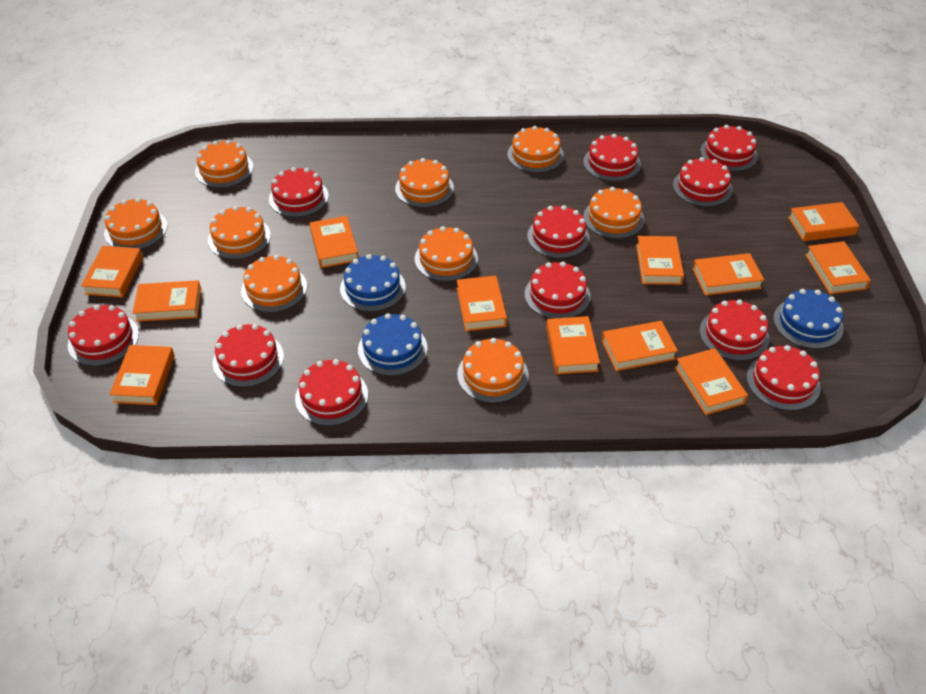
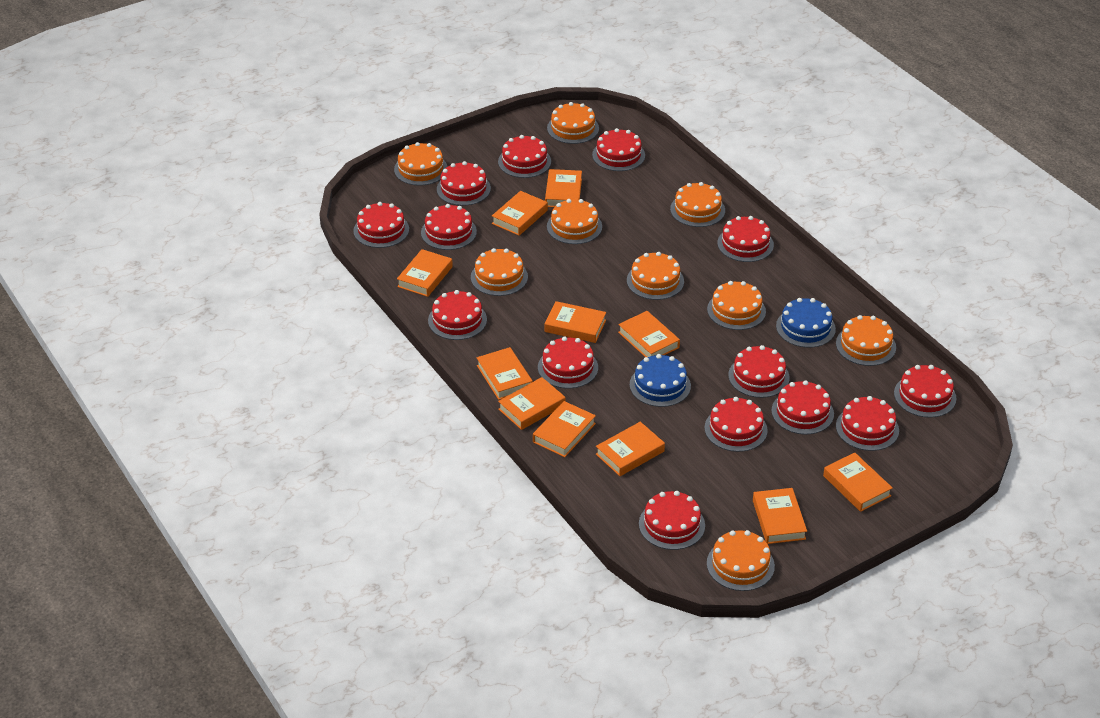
blue cake: 3 -> 2
orange book: 12 -> 11
red cake: 11 -> 14

